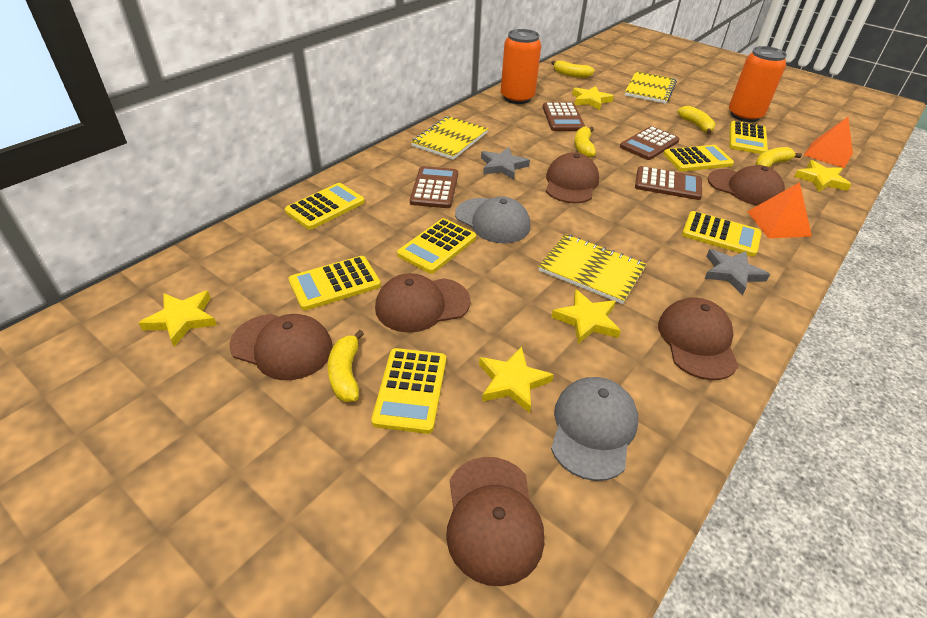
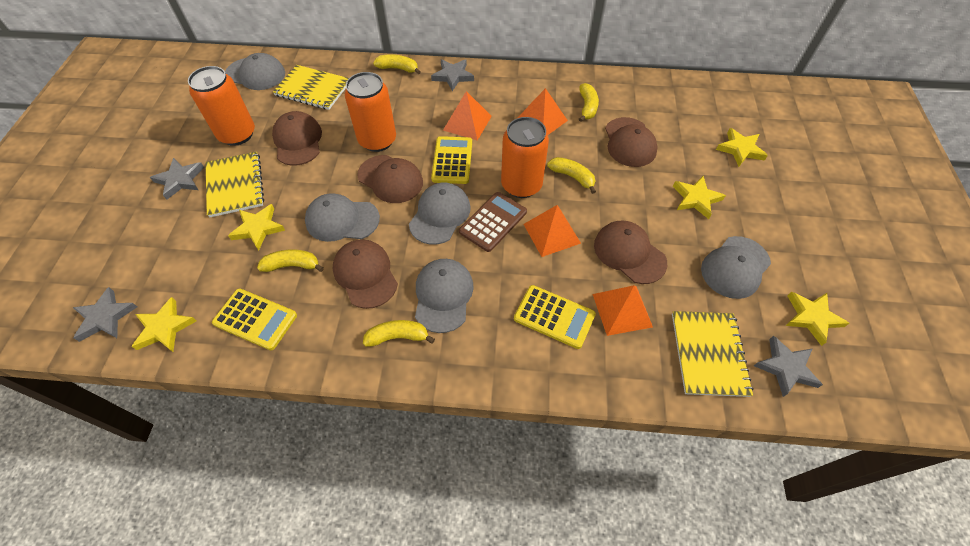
brown calculator: 4 -> 1
brown cap: 6 -> 5
grey cap: 2 -> 5
grey star: 2 -> 4
orange can: 2 -> 3
orange pyramid: 2 -> 4
yellow calculator: 7 -> 3

